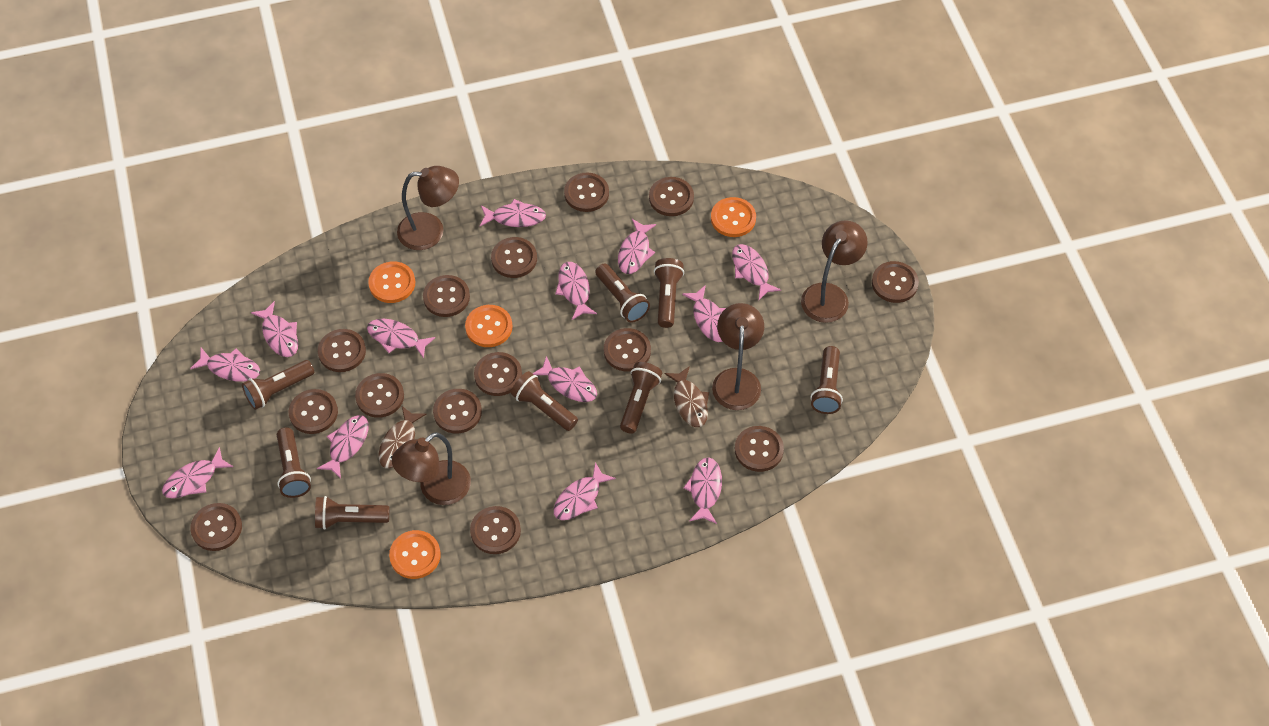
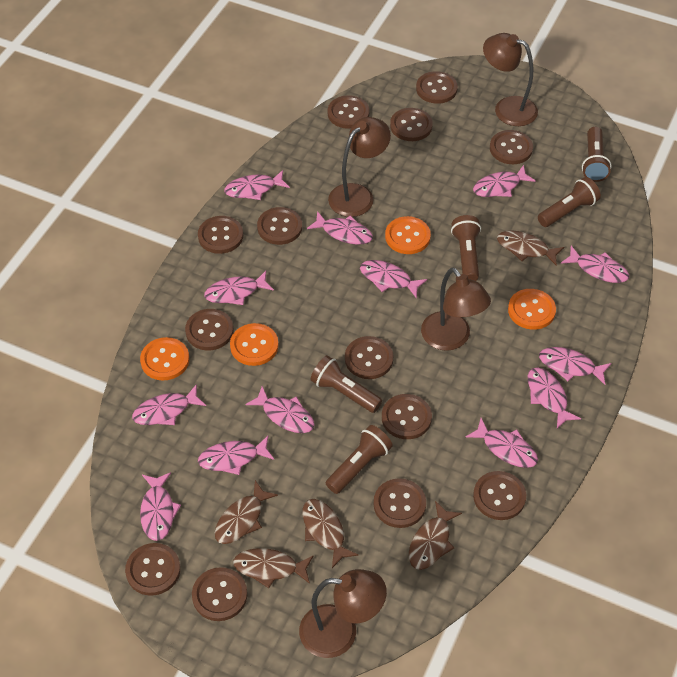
brown button: 14 -> 13
brown fish: 2 -> 5
brown flashlight: 8 -> 5

